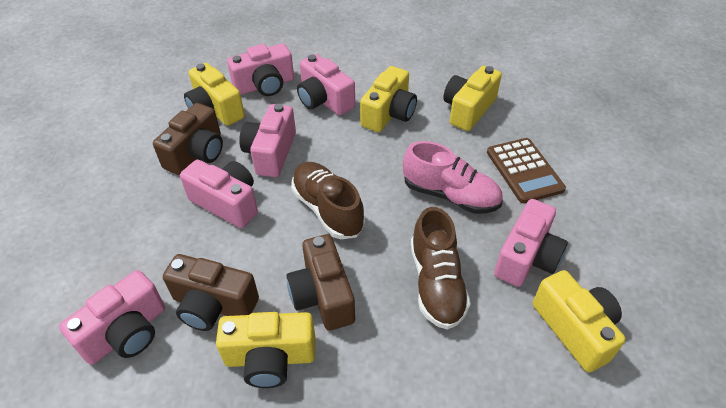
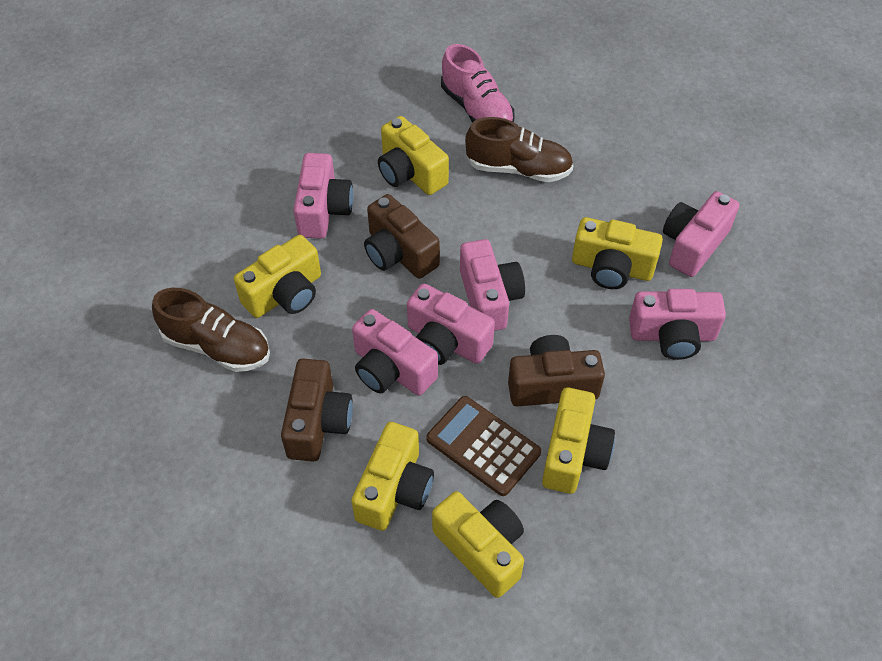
yellow camera: 5 -> 6

